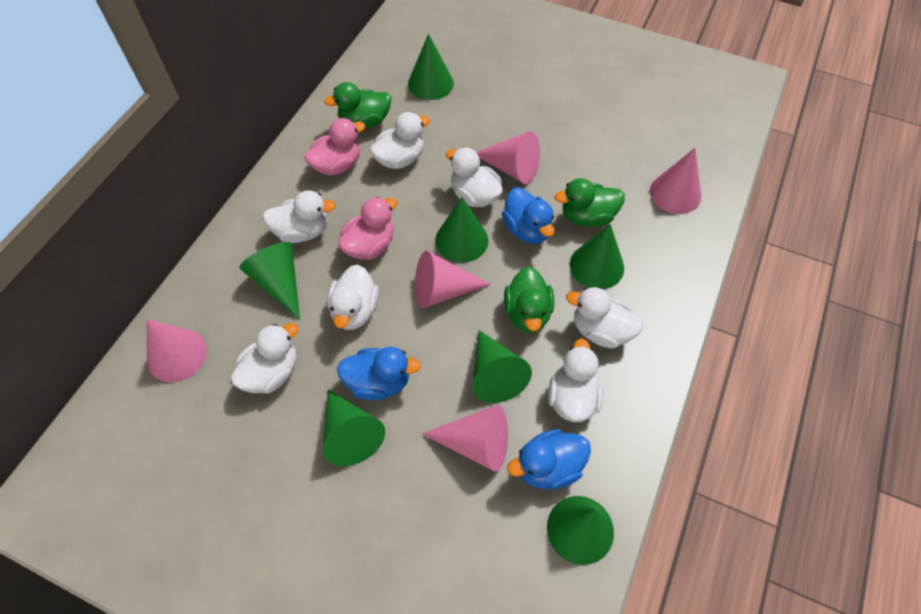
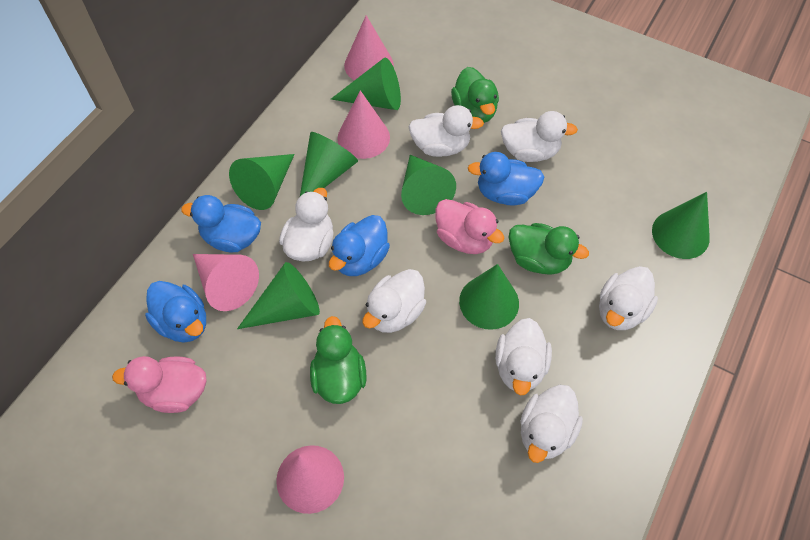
blue duck: 3 -> 4
pink cone: 5 -> 4

